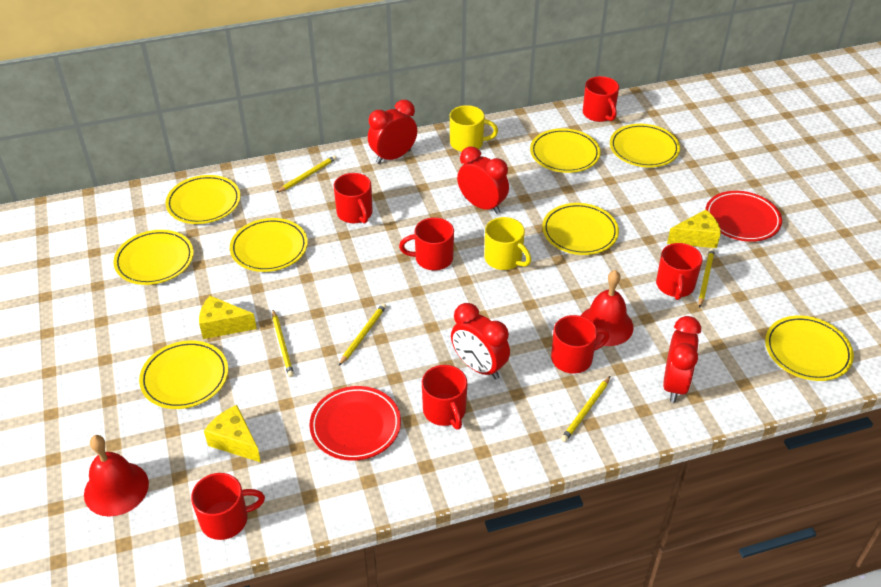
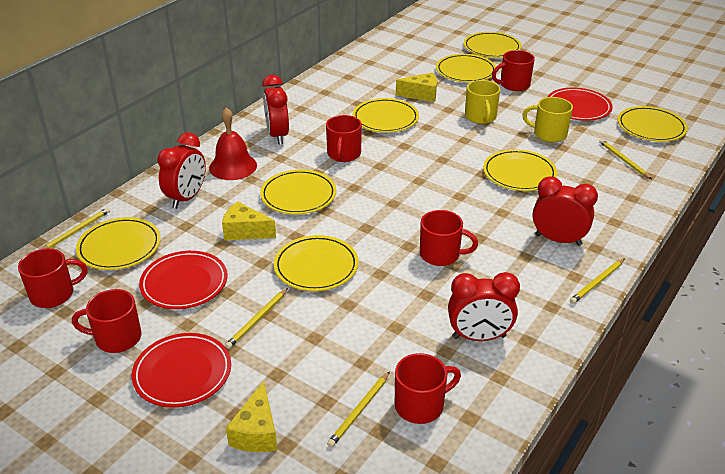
red bell: 2 -> 1
red mug: 7 -> 6
red plate: 2 -> 3

